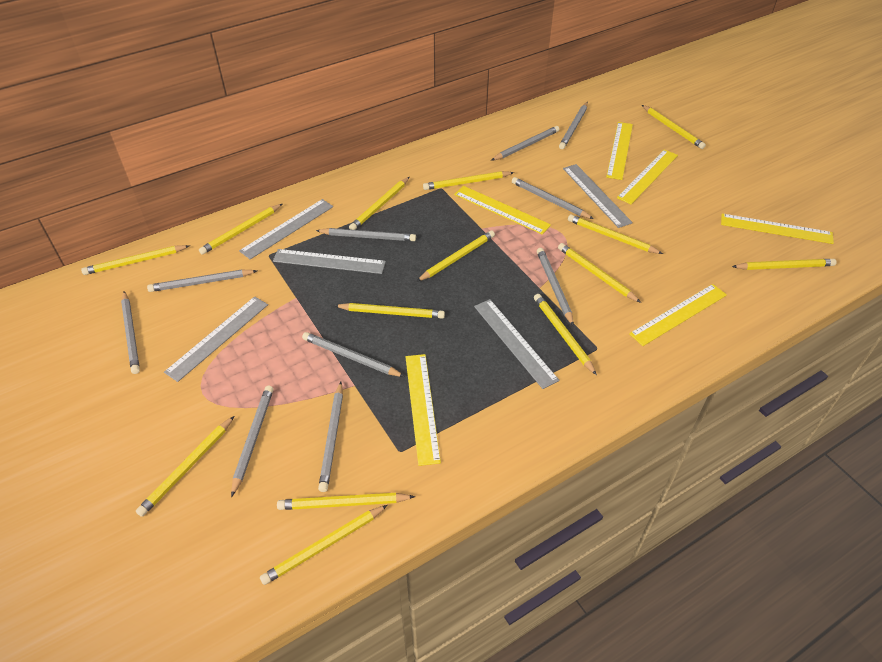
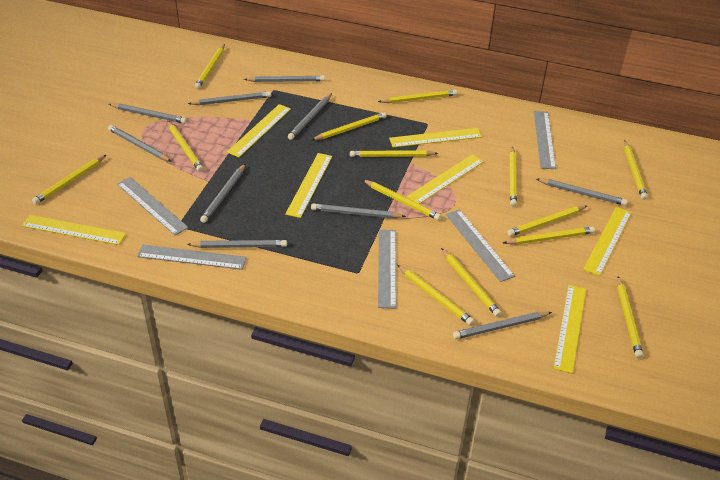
yellow ruler: 6 -> 7

